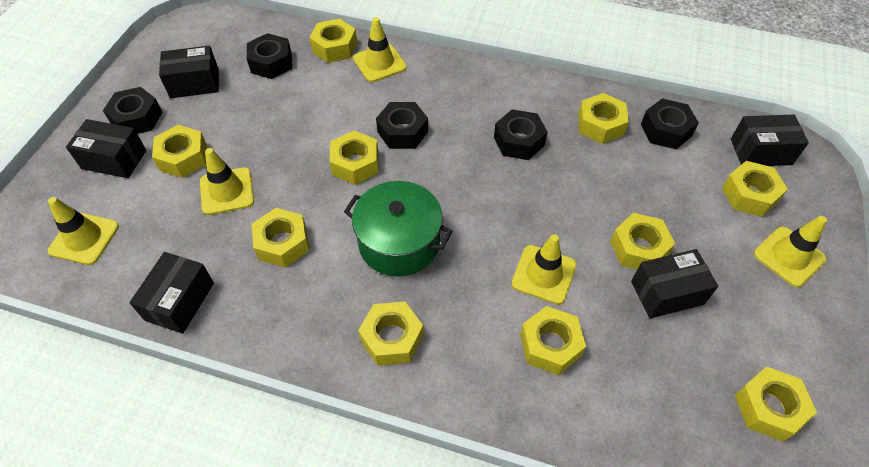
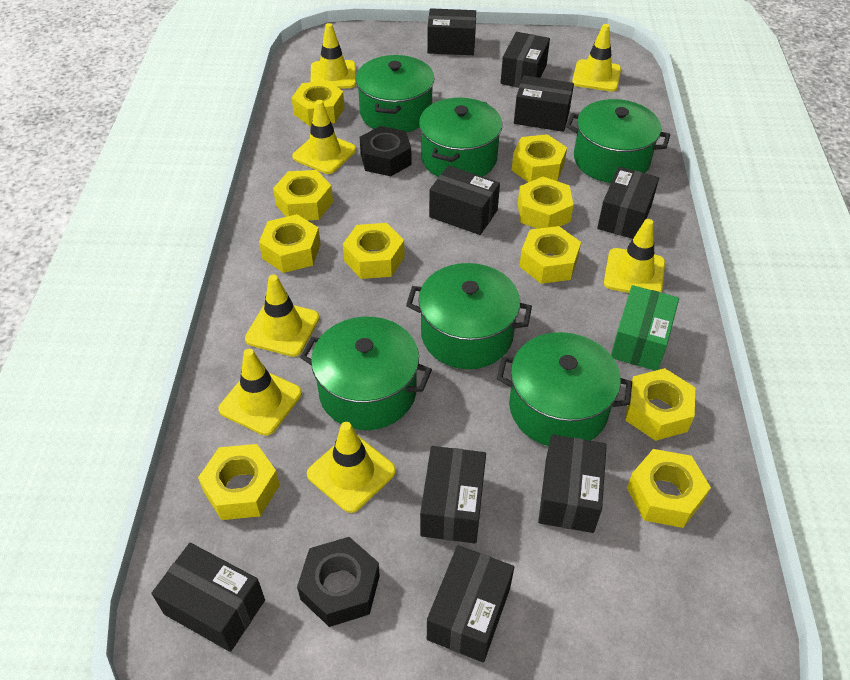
black box: 5 -> 9
black nut: 5 -> 2
green box: 0 -> 1
green pot: 1 -> 6
yellow traffic cone: 5 -> 7

